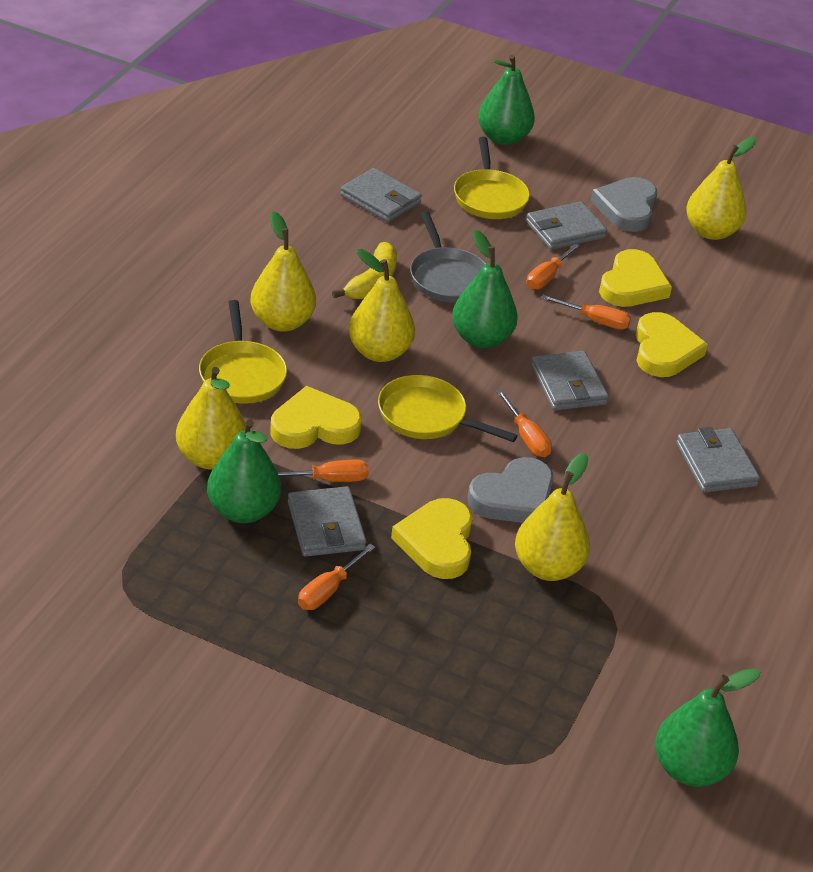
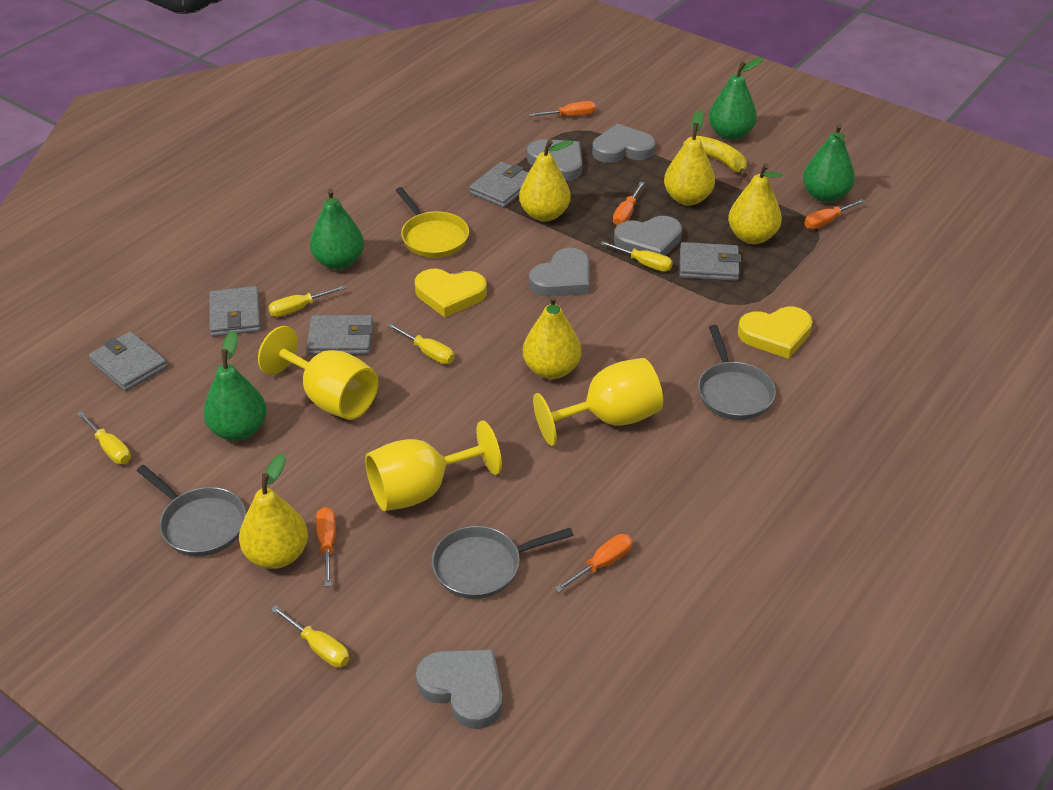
grey heart: 2 -> 5
grey pan: 1 -> 3
yellow goblet: 0 -> 3
yellow heart: 4 -> 2
yellow pan: 3 -> 1
yellow screwdriver: 0 -> 5

